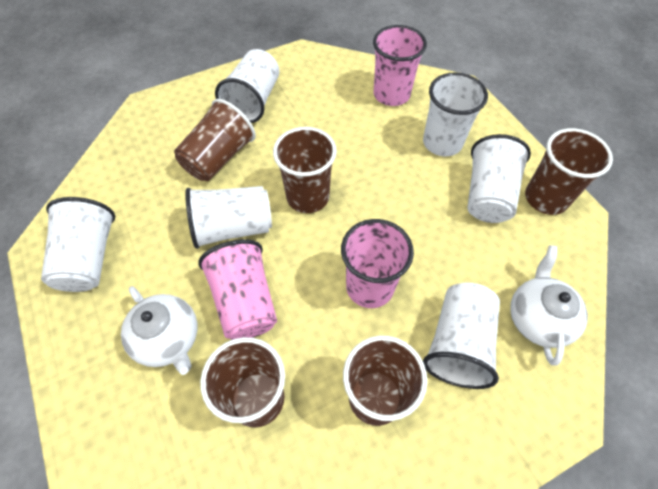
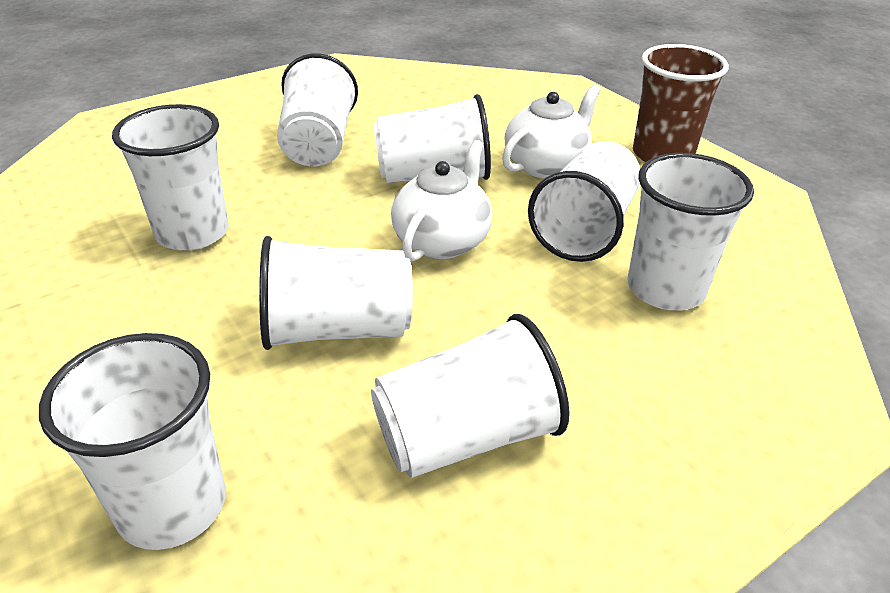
brown cup: 5 -> 1
pink cup: 3 -> 0
white cup: 6 -> 8

